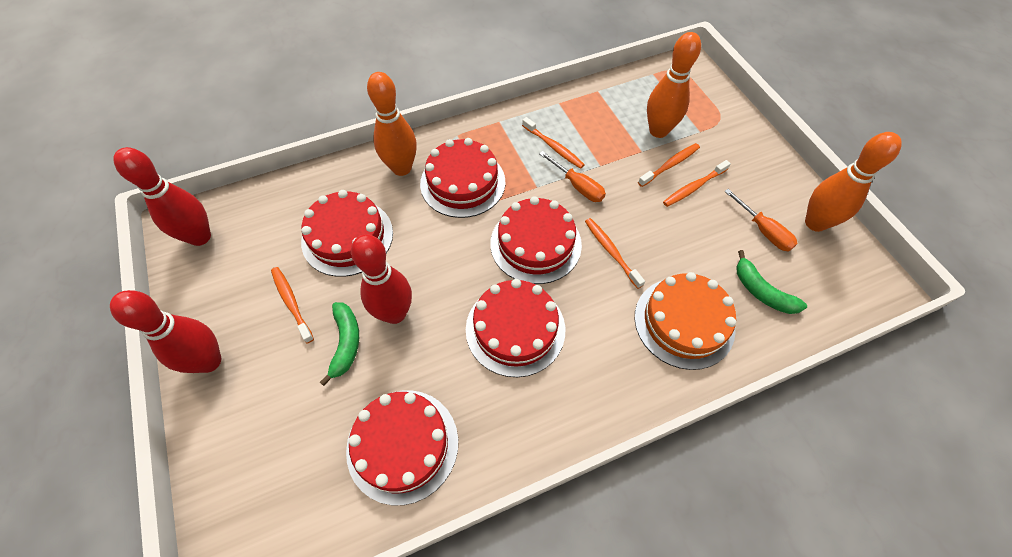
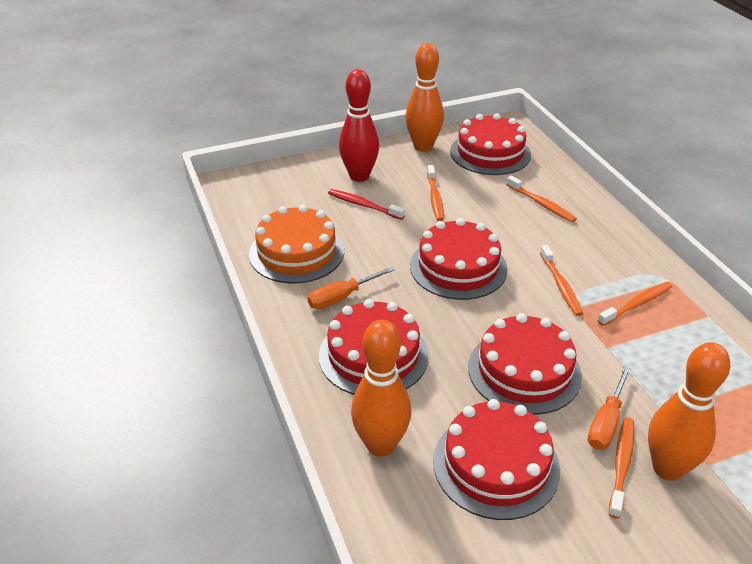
green banana: 2 -> 0
red bowling pin: 3 -> 1
red toothbrush: 0 -> 1

